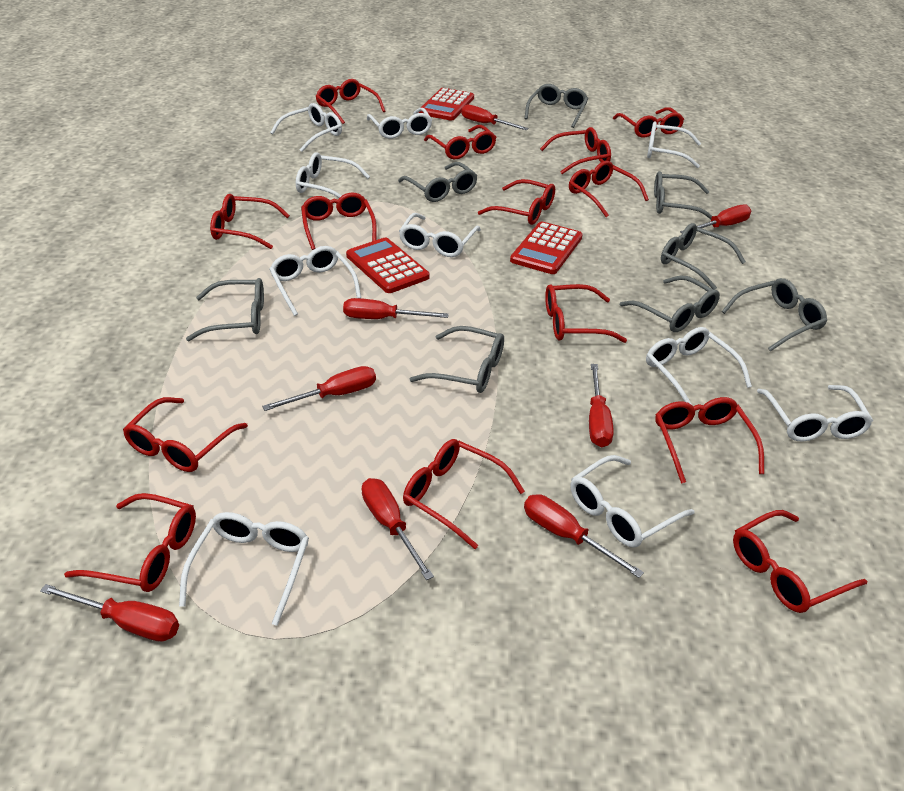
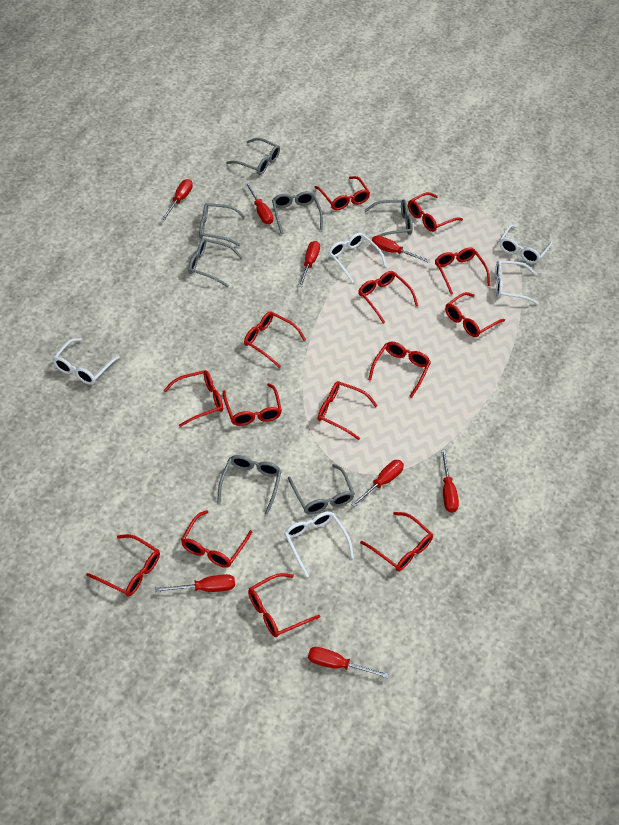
grey glasses: 8 -> 7
red calculator: 3 -> 0
white glasses: 10 -> 5

